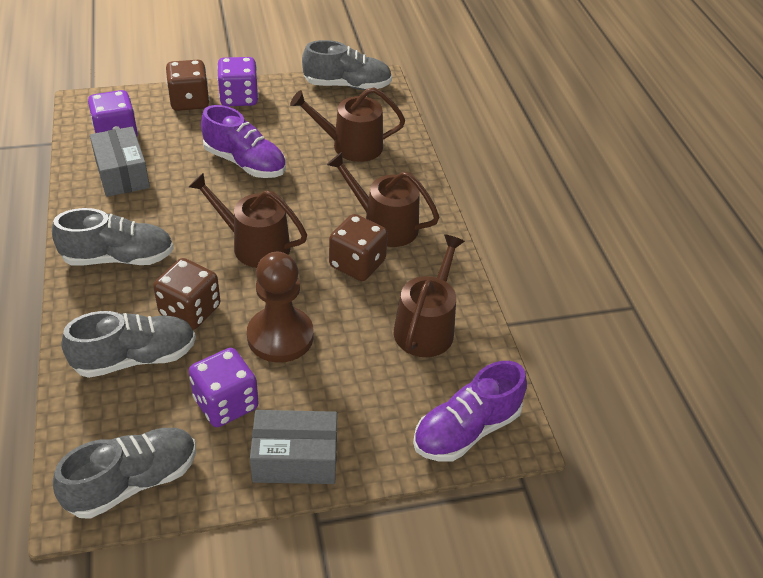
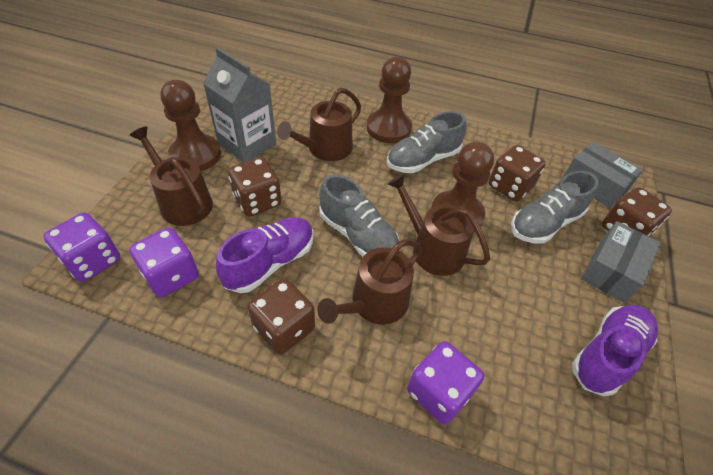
brown dice: 3 -> 4
brown pawn: 1 -> 3
grey carton: 0 -> 1
grey shoe: 4 -> 3

